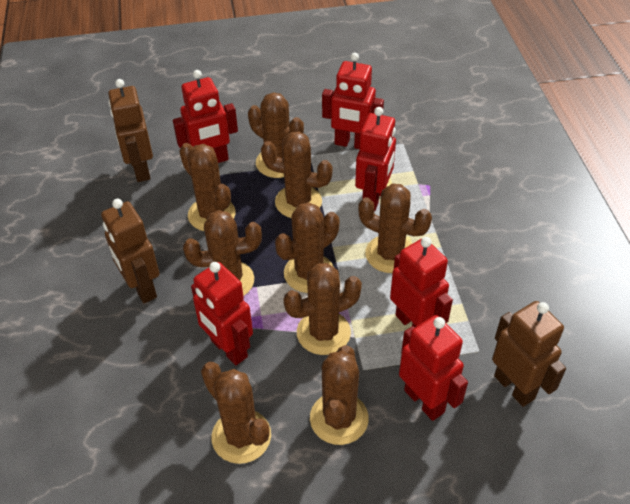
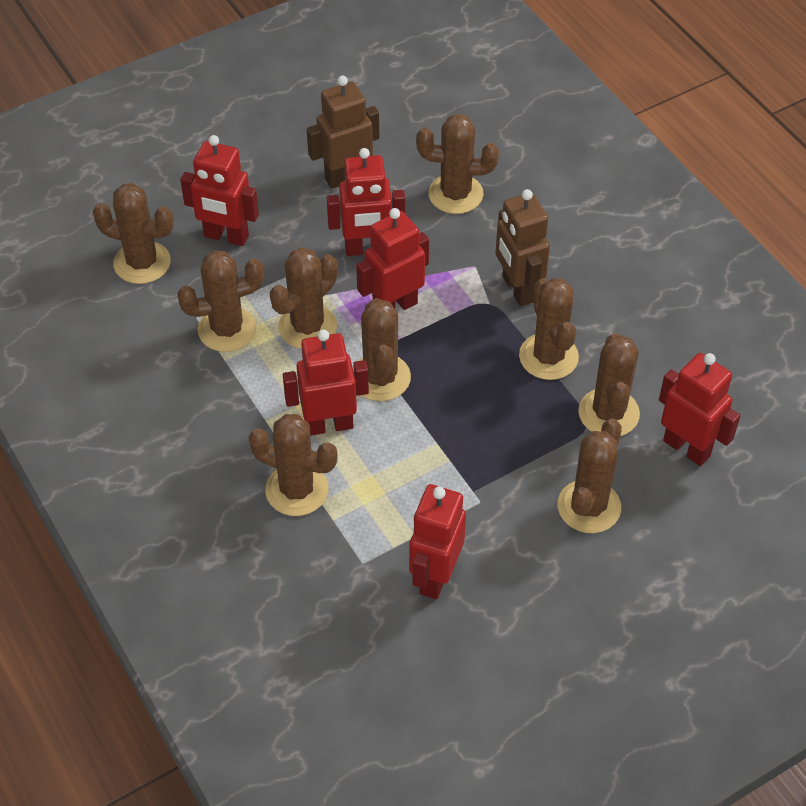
brown robot: 3 -> 2

